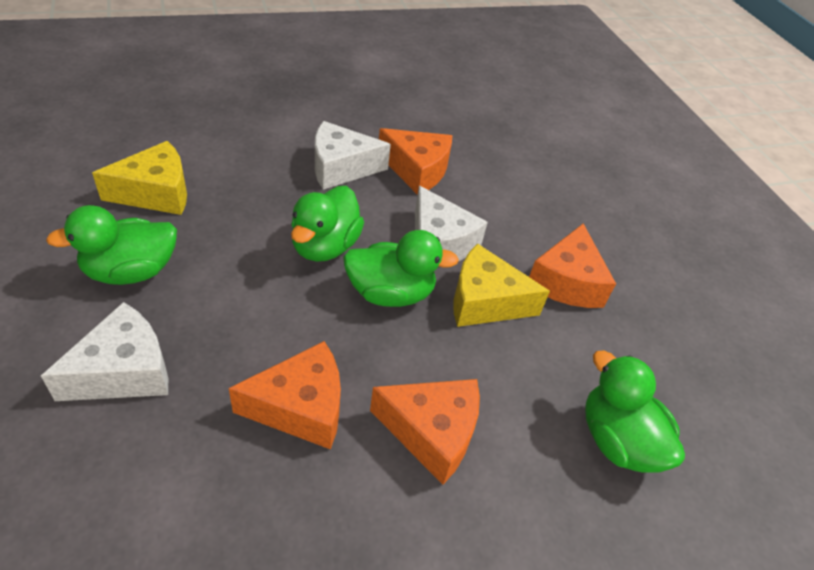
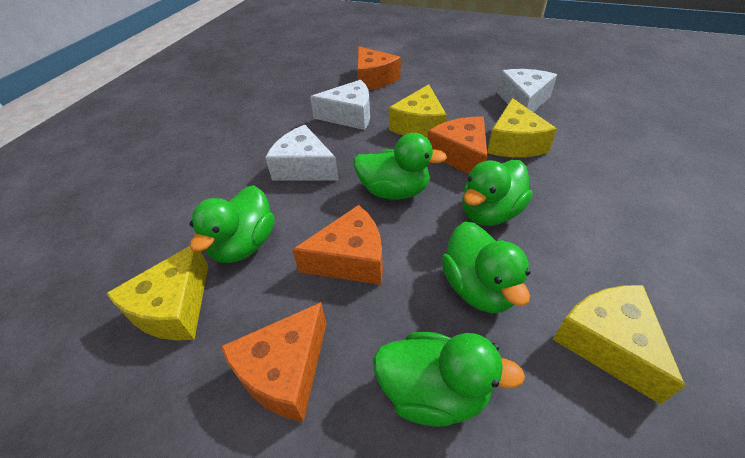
green duck: 4 -> 5
yellow cheese: 2 -> 4

